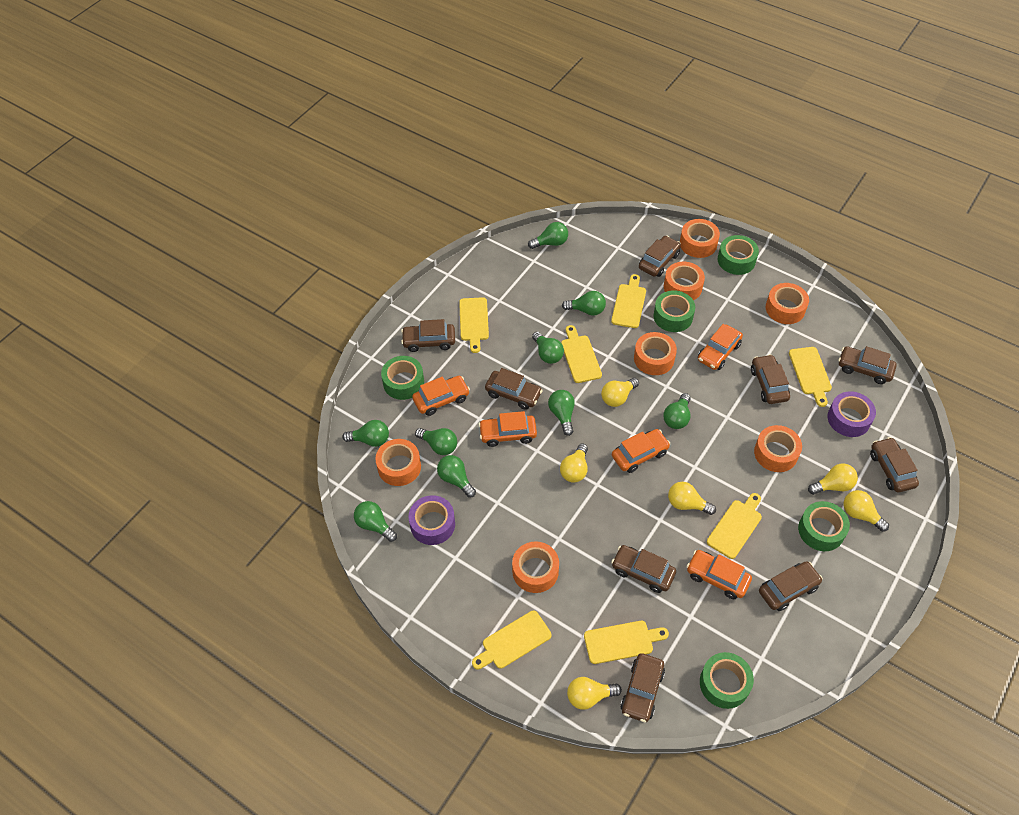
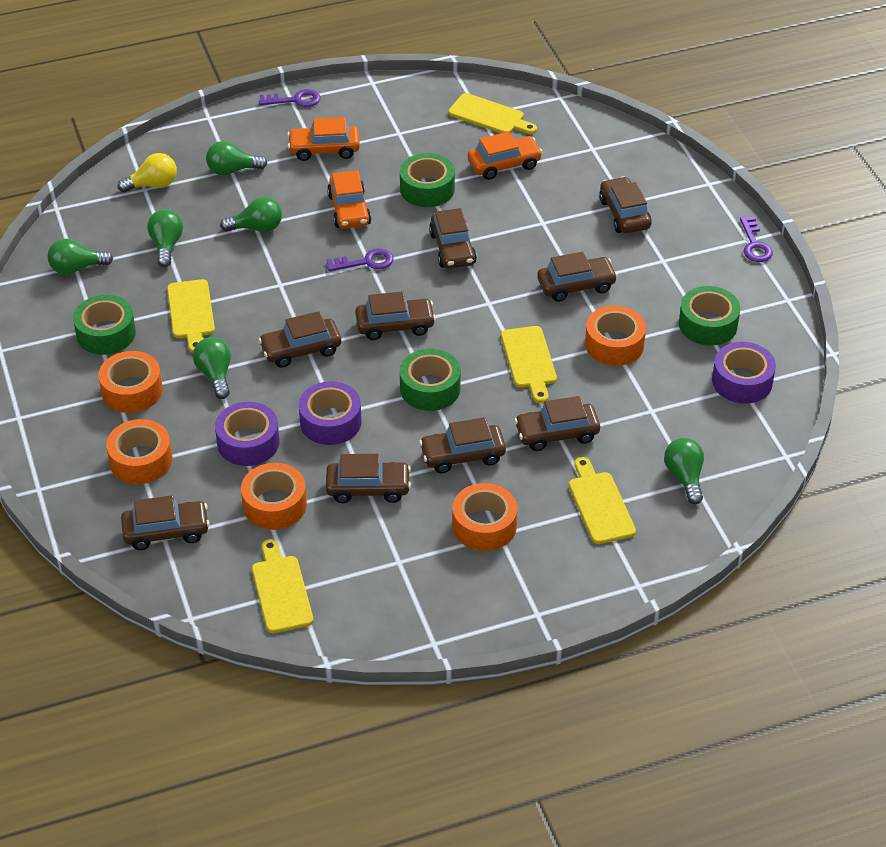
green light bulb: 9 -> 6
green tape: 5 -> 4
orange car: 5 -> 3
orange tape: 7 -> 5
purple key: 0 -> 3
purple tape: 2 -> 3
yellow cutting board: 7 -> 5
yellow light bulb: 6 -> 1

